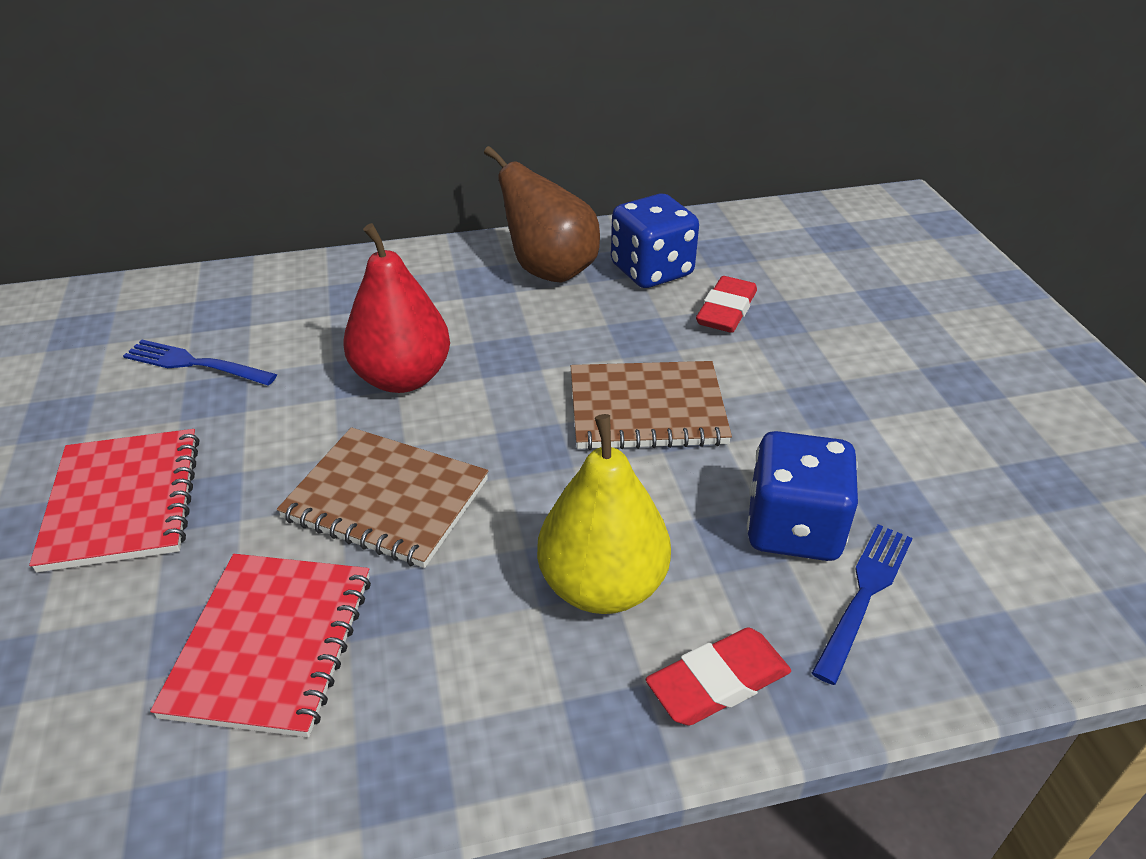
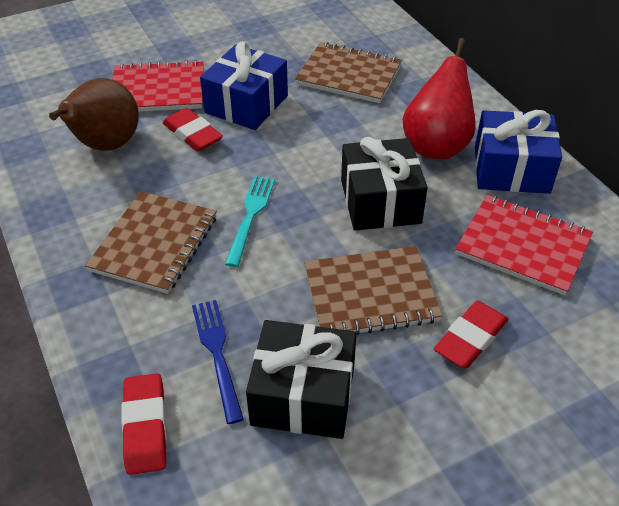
black gift: 0 -> 2
blue dice: 2 -> 0
blue fork: 2 -> 1
blue gift: 0 -> 2
brown notebook: 2 -> 3
red eraser: 2 -> 3
turquoise fork: 0 -> 1
yellow pear: 1 -> 0

